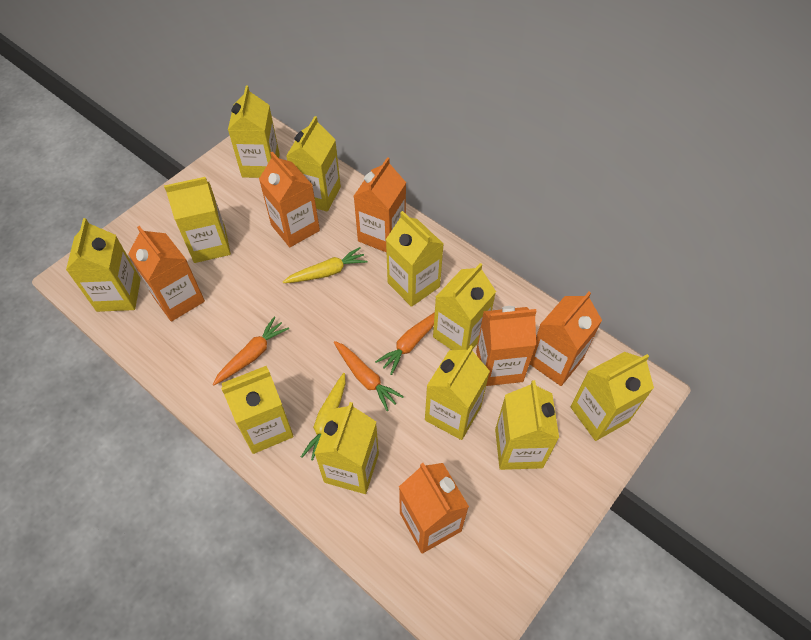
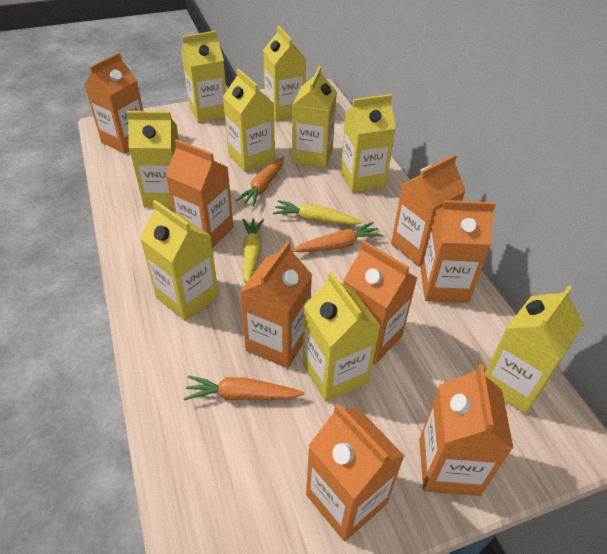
orange carton: 6 -> 8
yellow carton: 11 -> 9

